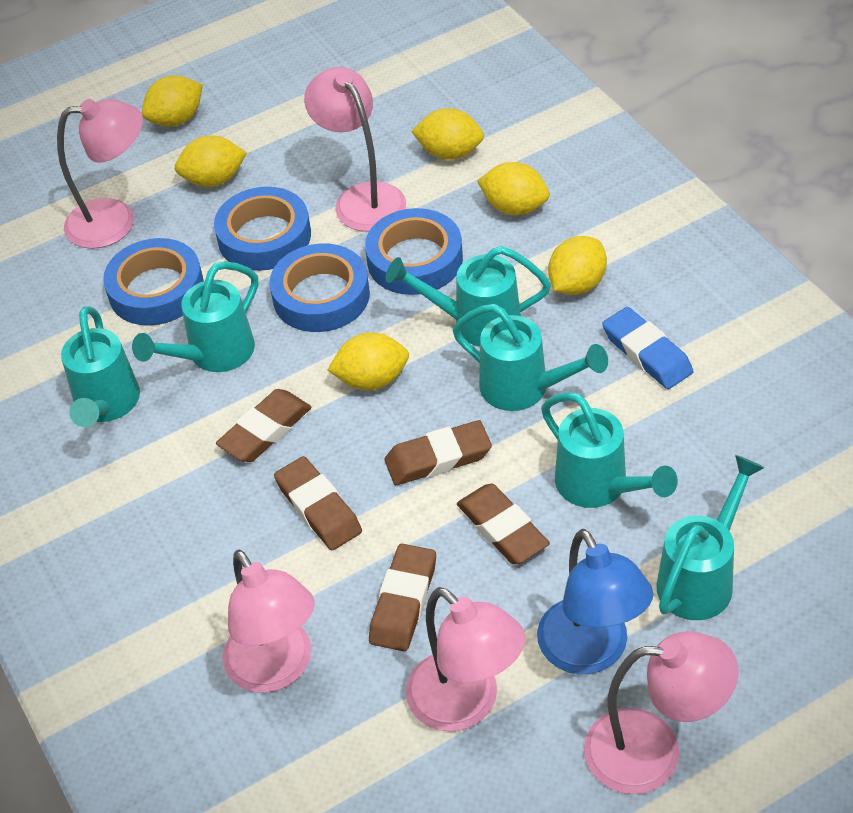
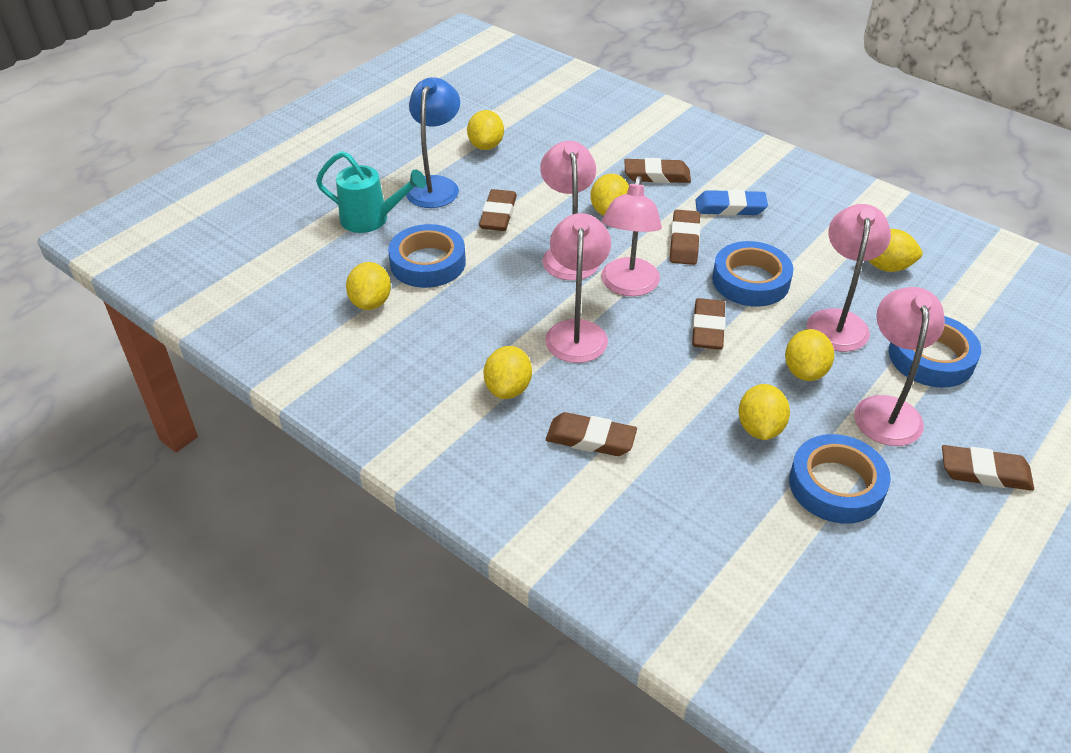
brown eraser: 5 -> 6
turquoise watering can: 6 -> 1
yellow lemon: 6 -> 7

